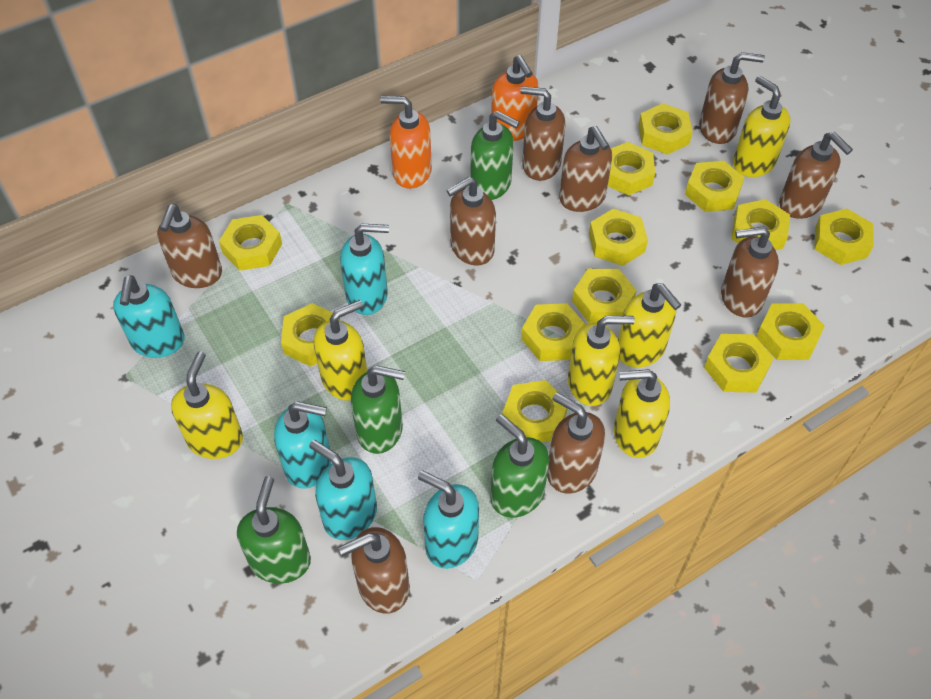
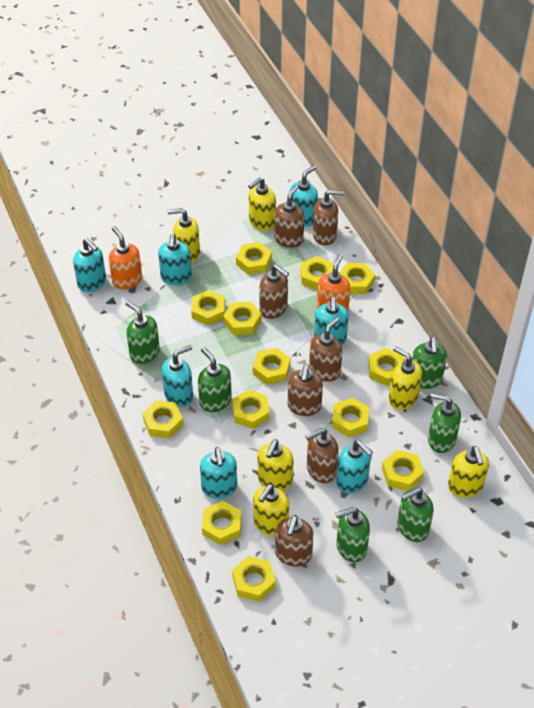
brown soap dispenser: 9 -> 7
green soap dispenser: 4 -> 6
turquoise soap dispenser: 5 -> 7

